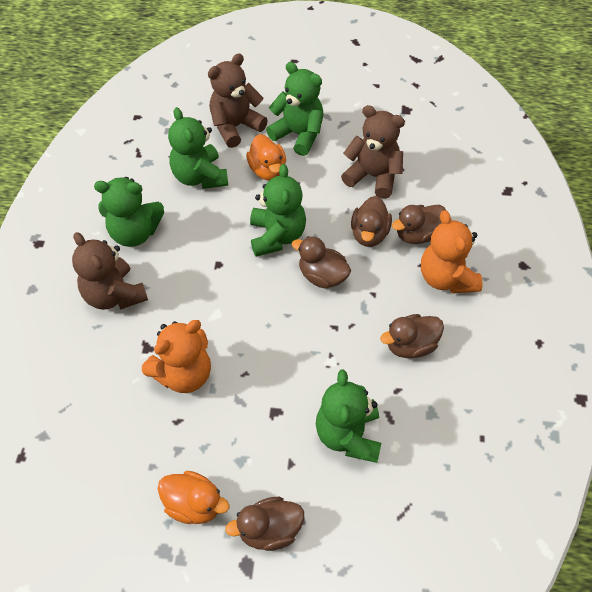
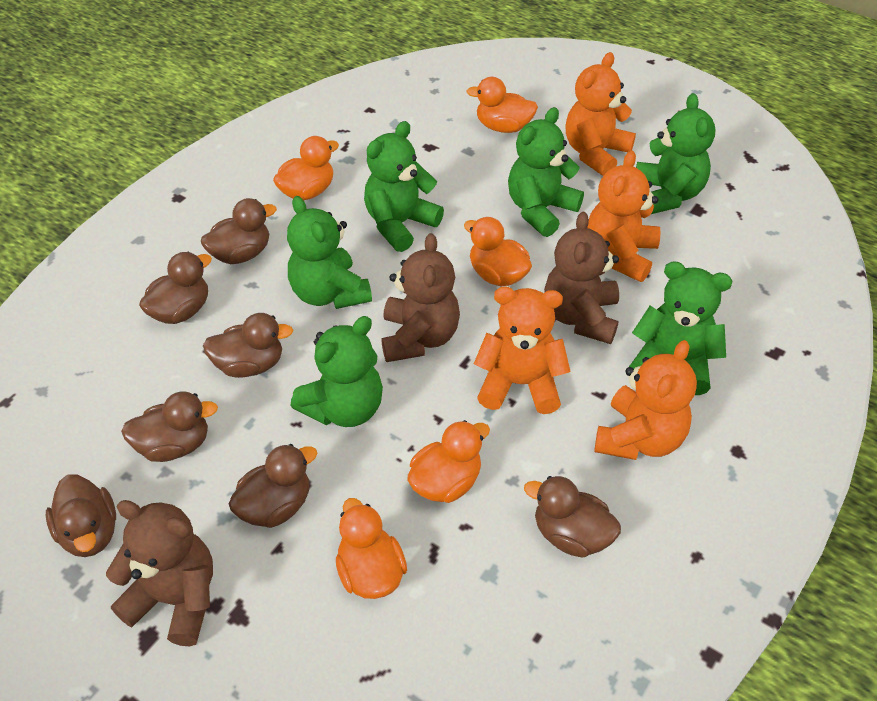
brown duck: 5 -> 7
green teddy bear: 5 -> 6
orange duck: 2 -> 5
orange teddy bear: 2 -> 4

